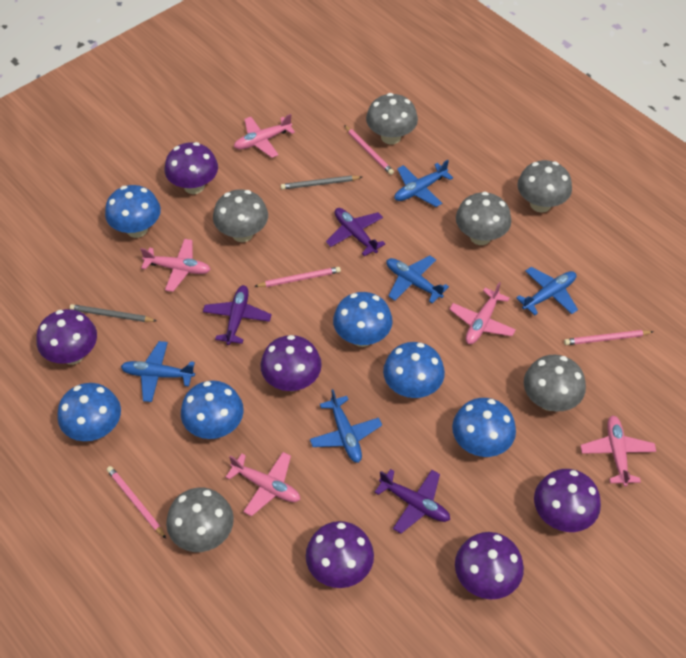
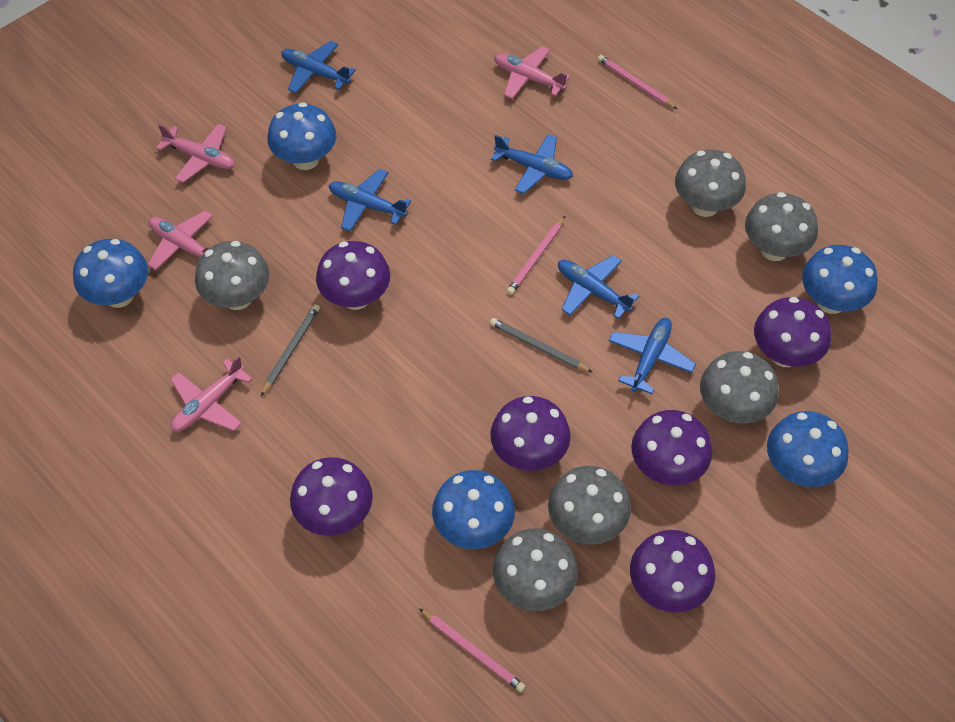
blue mushroom: 6 -> 5
pink pencil: 4 -> 3
pink plane: 5 -> 4
purple plane: 3 -> 0

